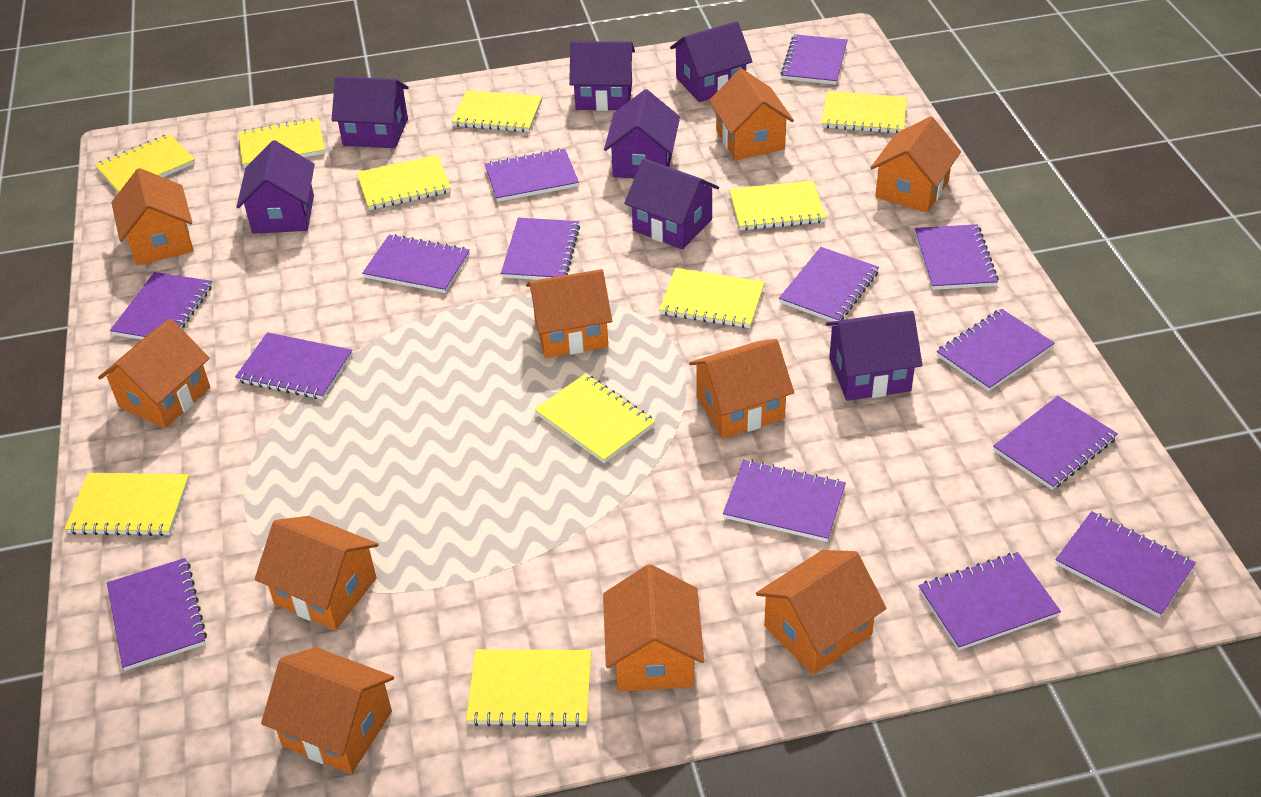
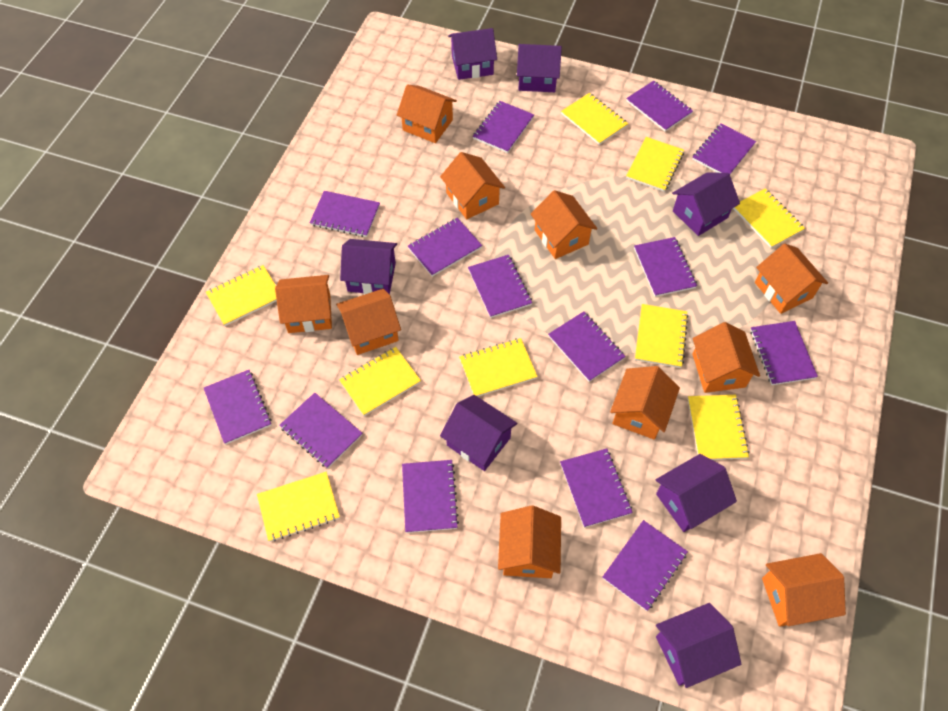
yellow notebook: 10 -> 9

